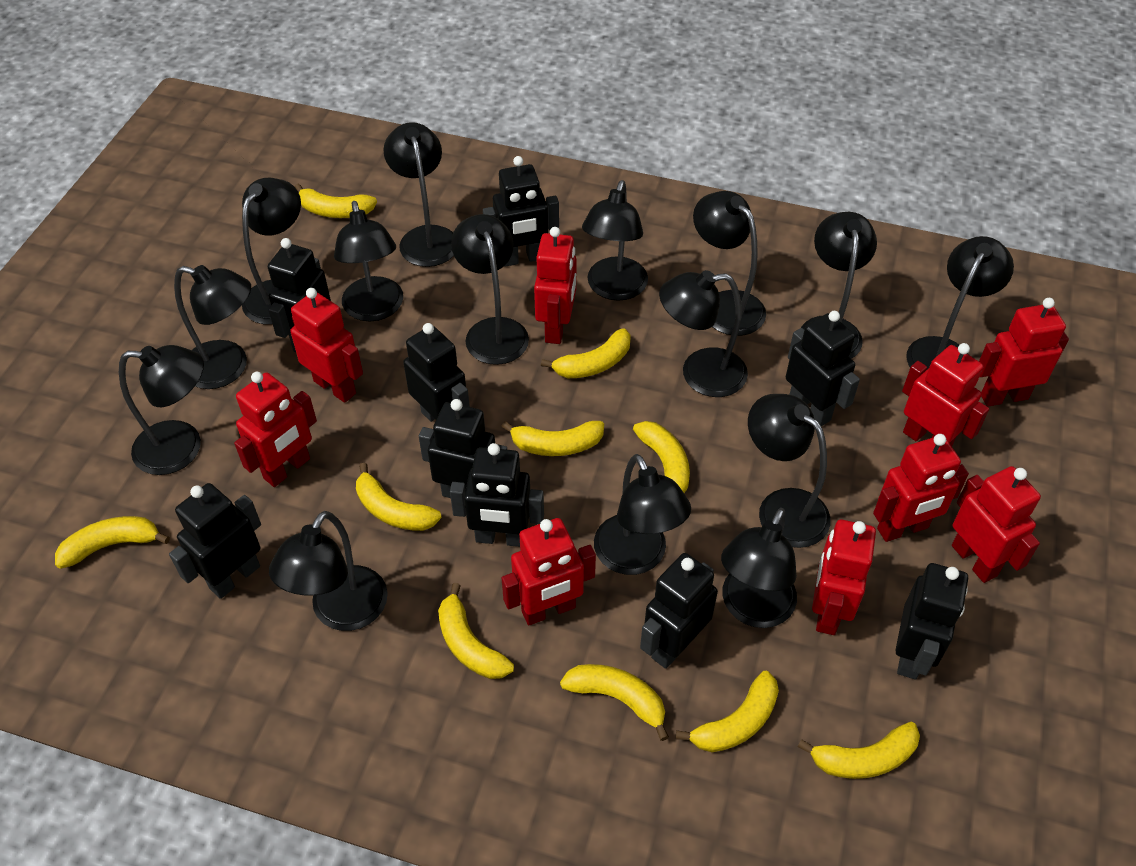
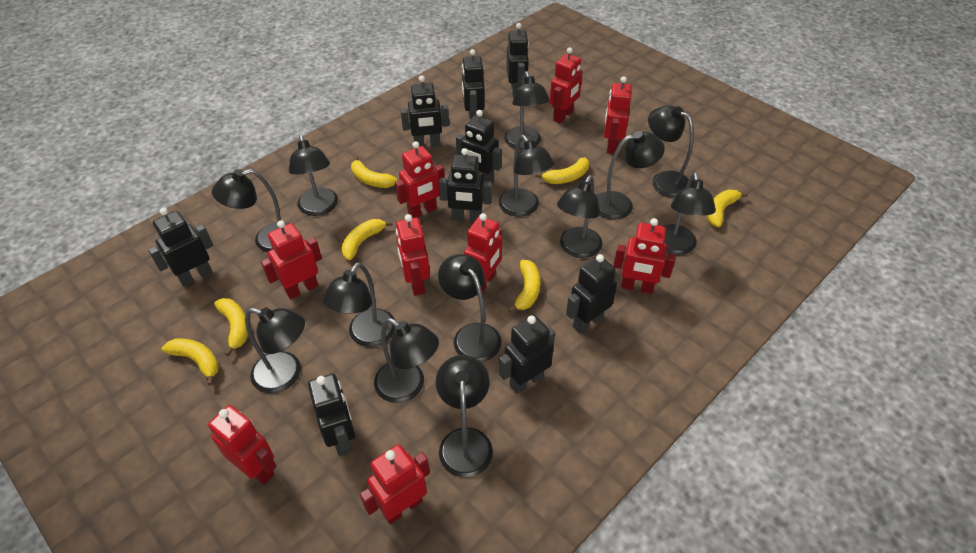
black lamp: 15 -> 13
yellow banana: 10 -> 7

